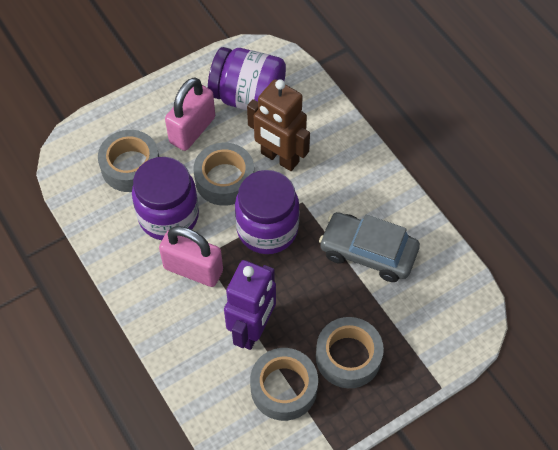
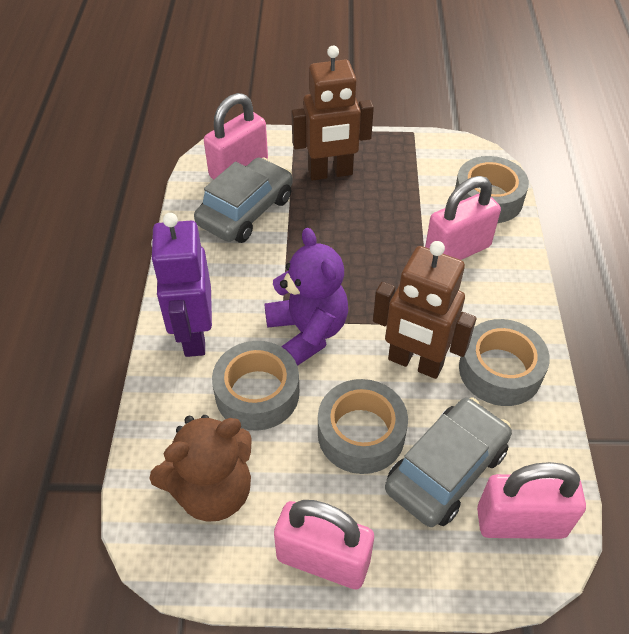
brown robot: 1 -> 2
brown teddy bear: 0 -> 1
grey car: 1 -> 2
pink padlock: 2 -> 4
purple jar: 3 -> 0
purple teddy bear: 0 -> 1

